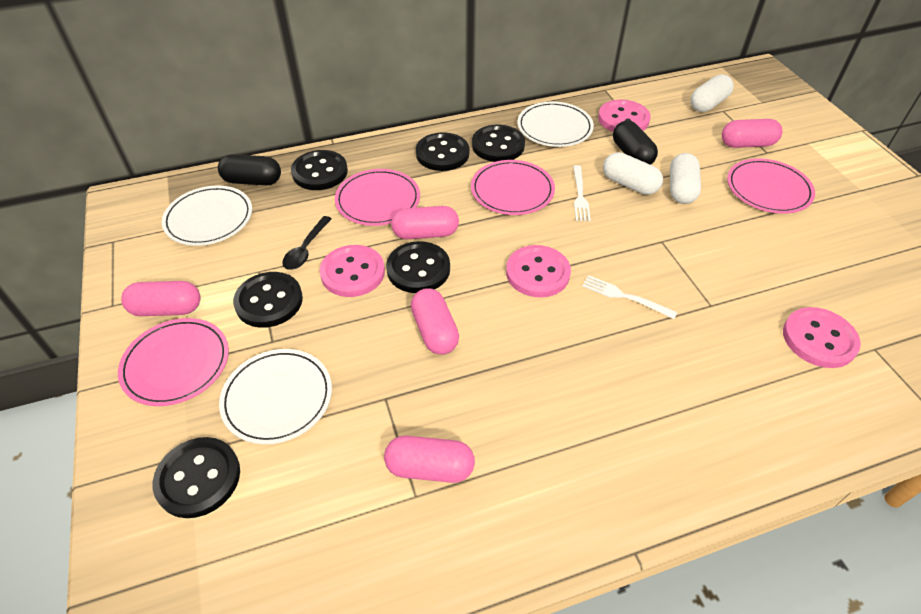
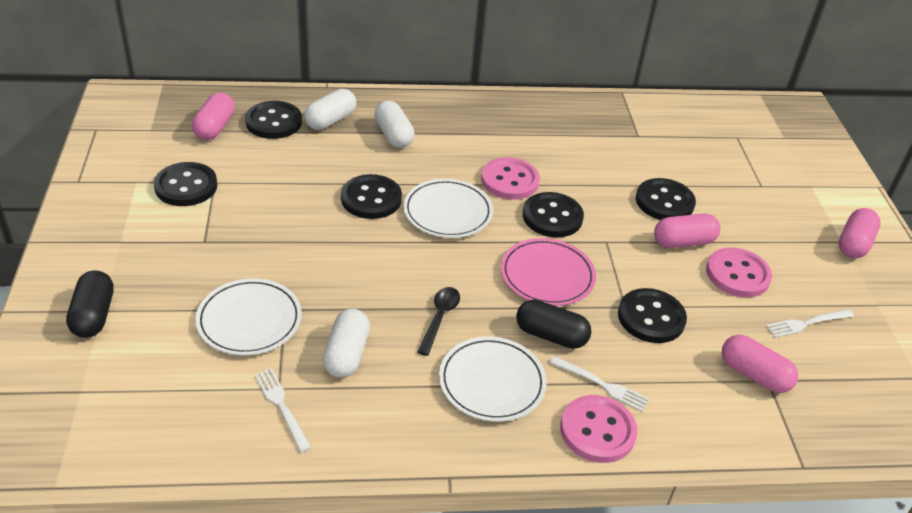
pink button: 4 -> 3
pink capsule: 5 -> 4
pink plate: 4 -> 1
white fork: 2 -> 3

